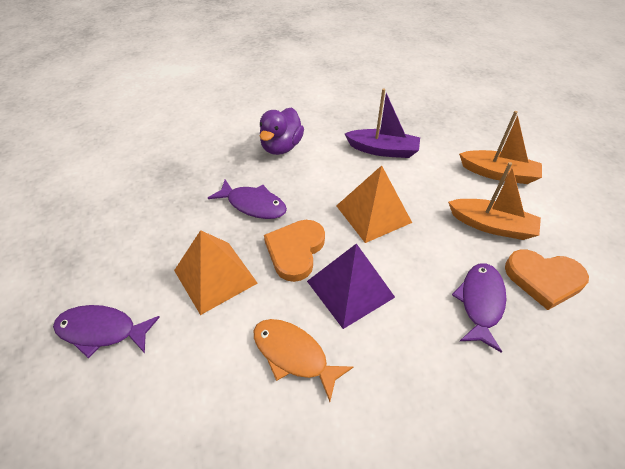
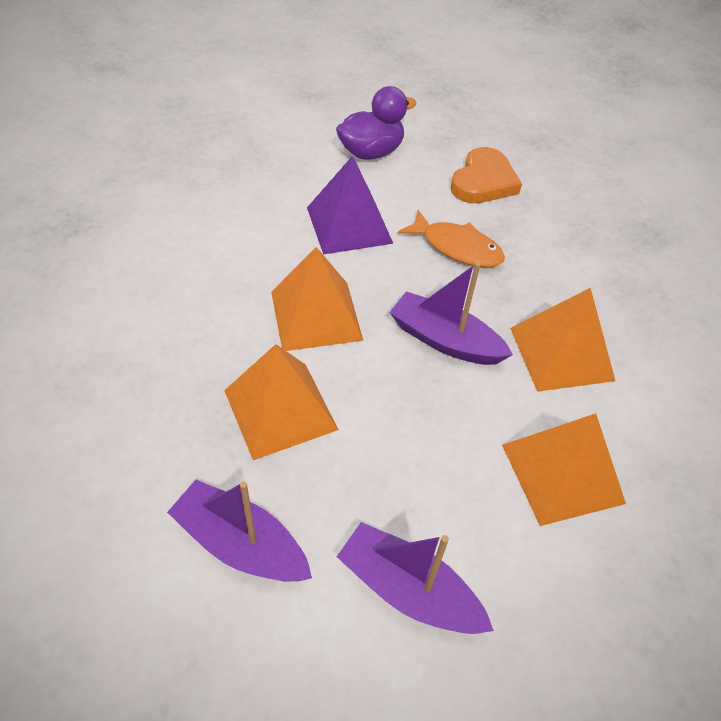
orange boat: 2 -> 0
orange heart: 2 -> 1
orange pyramid: 2 -> 4
purple boat: 1 -> 3
purple fish: 3 -> 0

